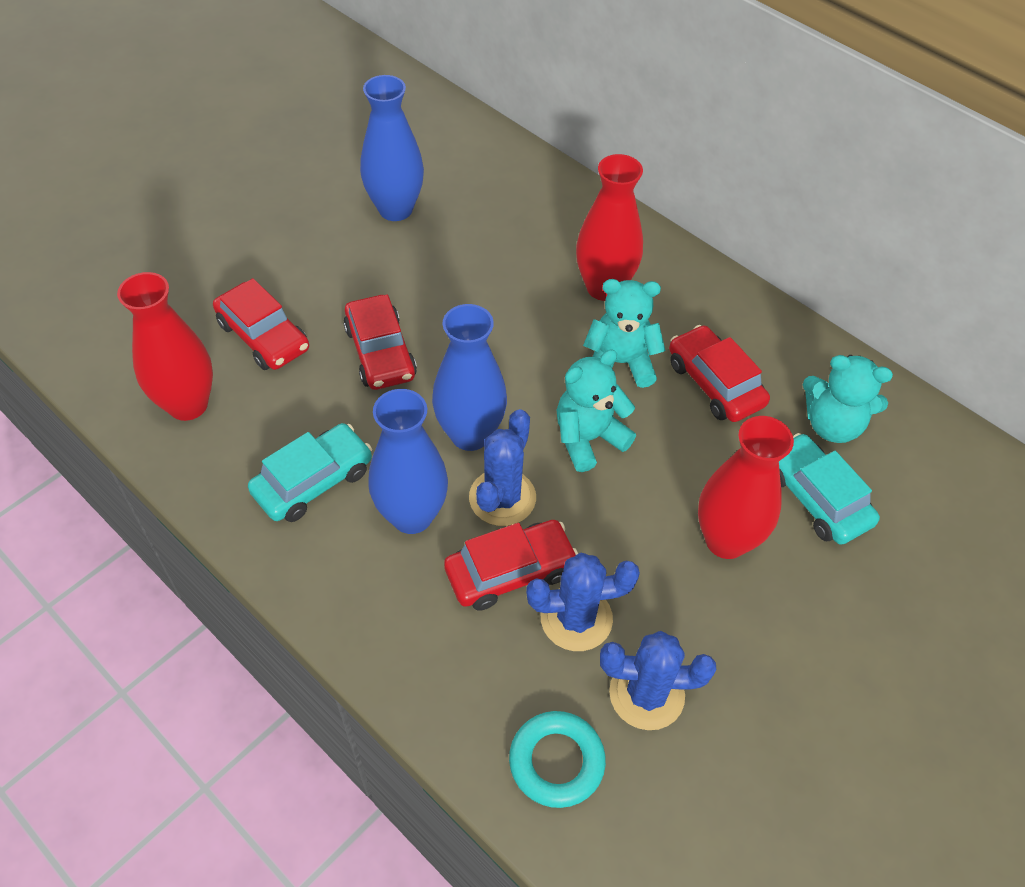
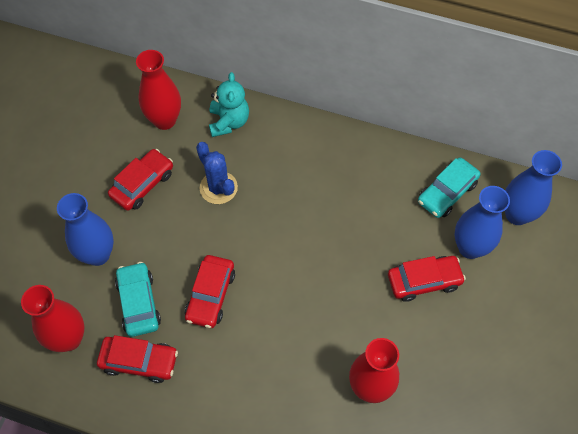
blue cactus: 3 -> 1
turquoise ring: 1 -> 0
turquoise teddy bear: 3 -> 1

